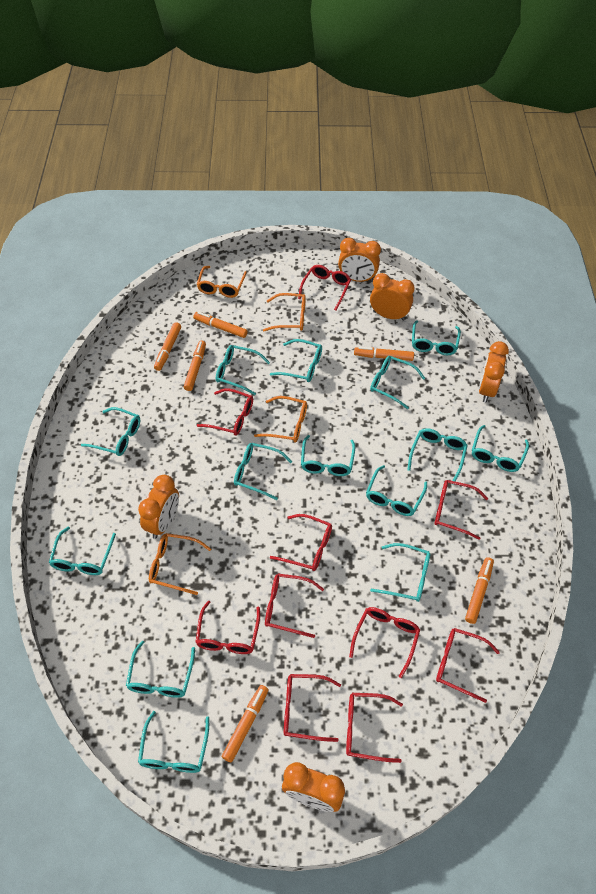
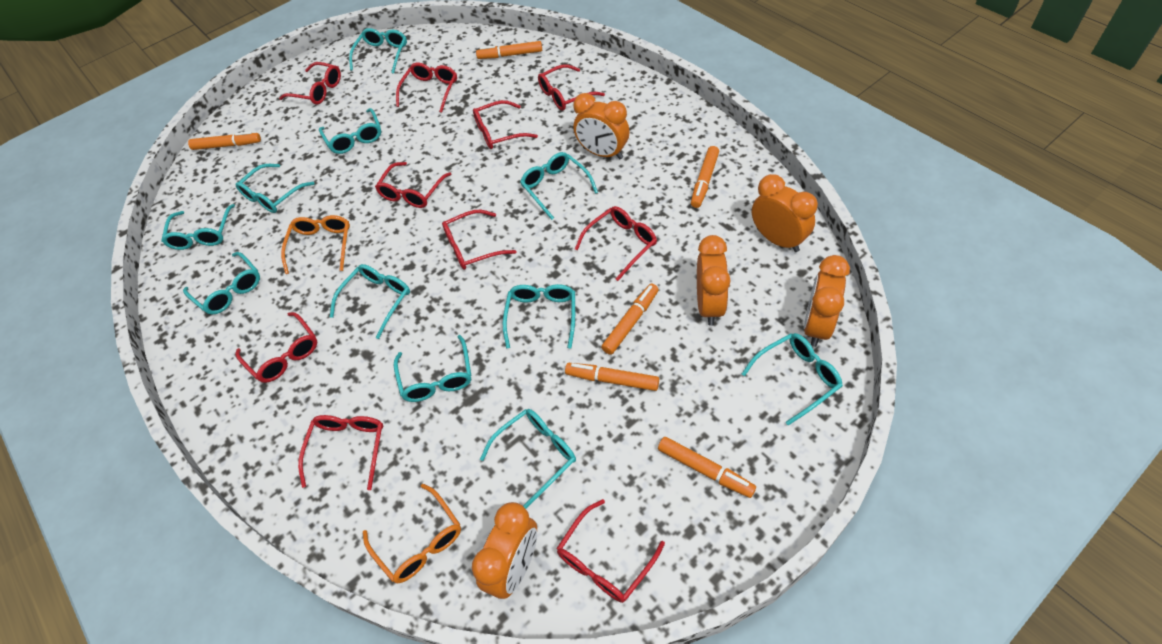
orange glasses: 4 -> 2
turquoise glasses: 14 -> 11

